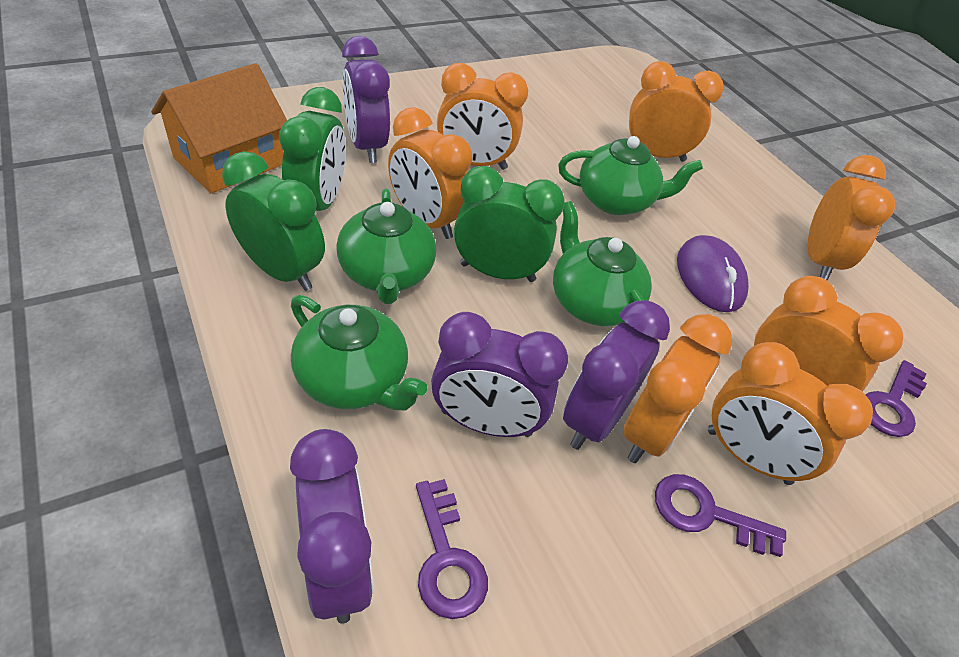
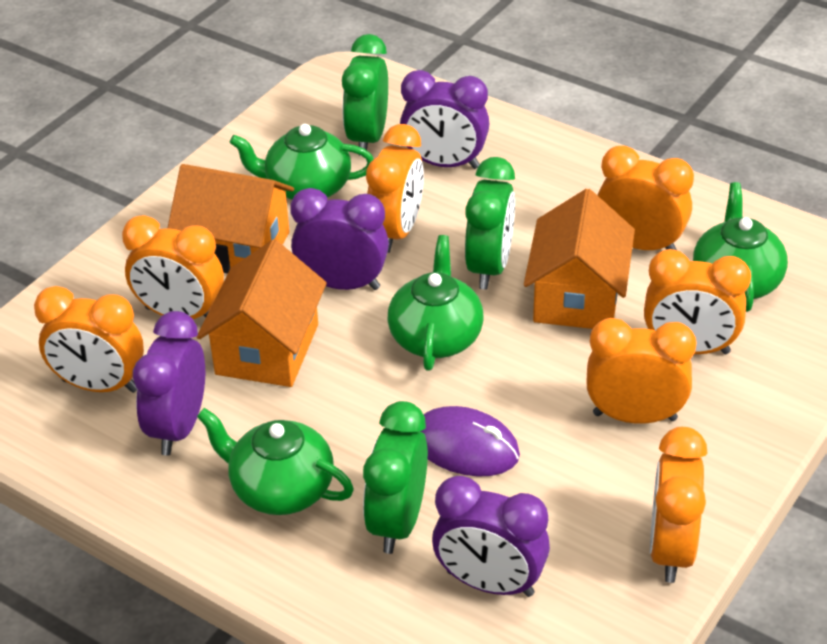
orange house: 1 -> 3
purple key: 3 -> 0

